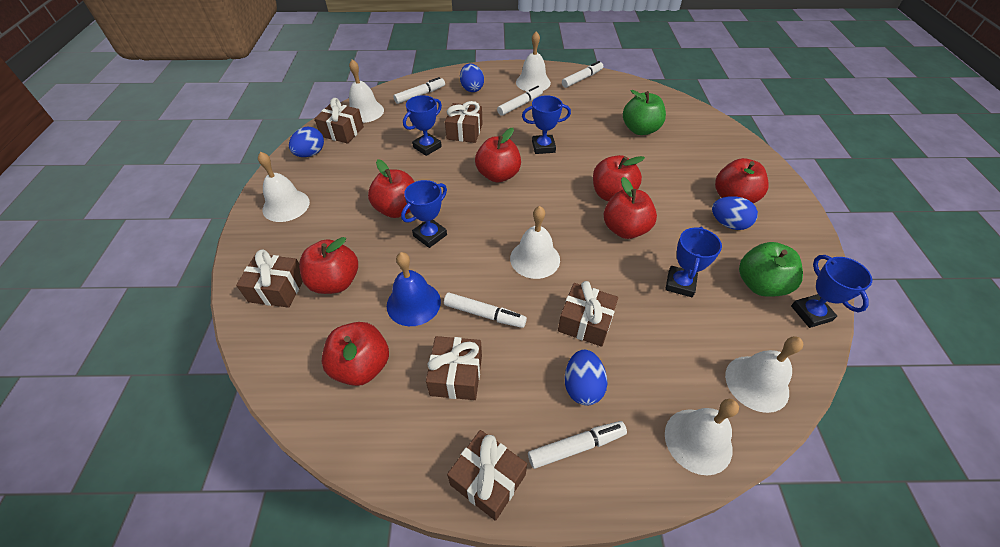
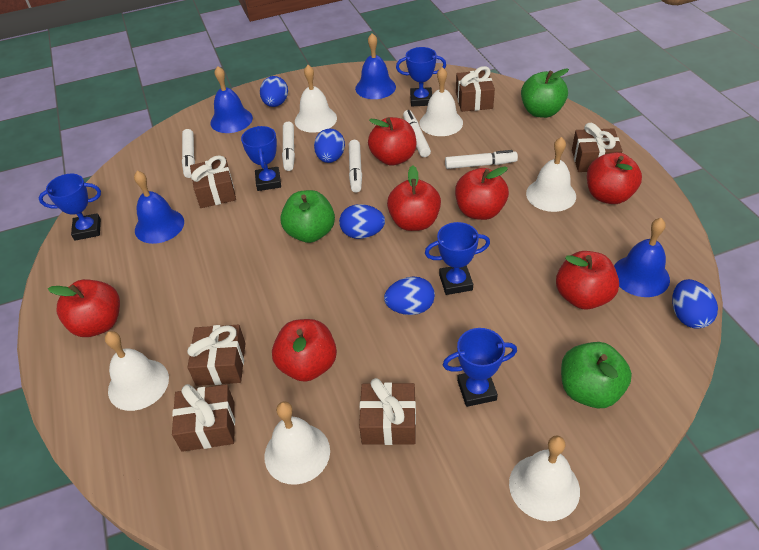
blue bell: 1 -> 4
blue egg: 4 -> 5
green apple: 2 -> 3

